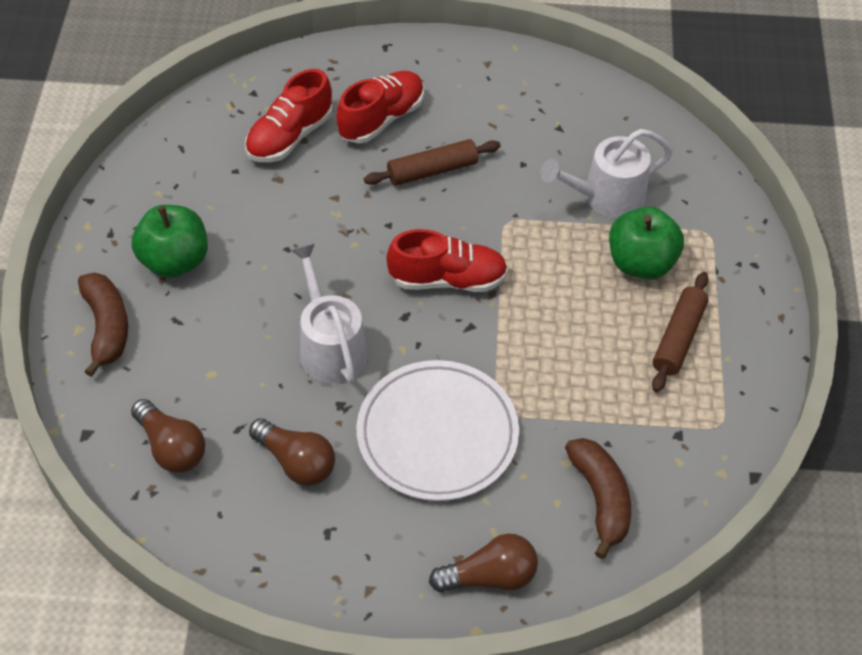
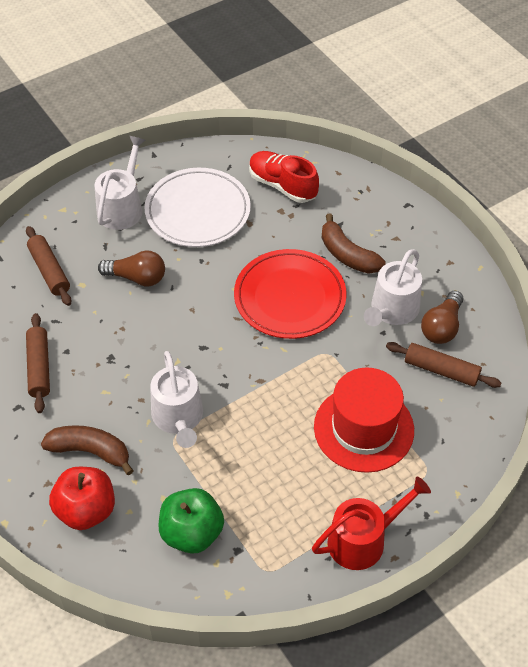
brown light bulb: 3 -> 2
brown rolling pin: 2 -> 3
green apple: 2 -> 1
red apple: 0 -> 1
red hat: 0 -> 1
red plate: 0 -> 1
red shoe: 3 -> 1
red watering can: 0 -> 1
white watering can: 2 -> 3

